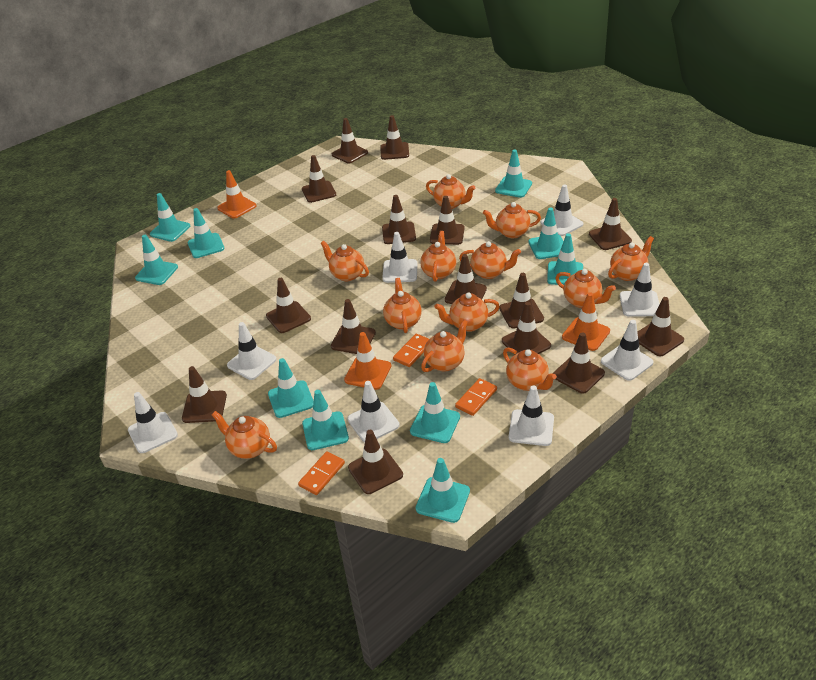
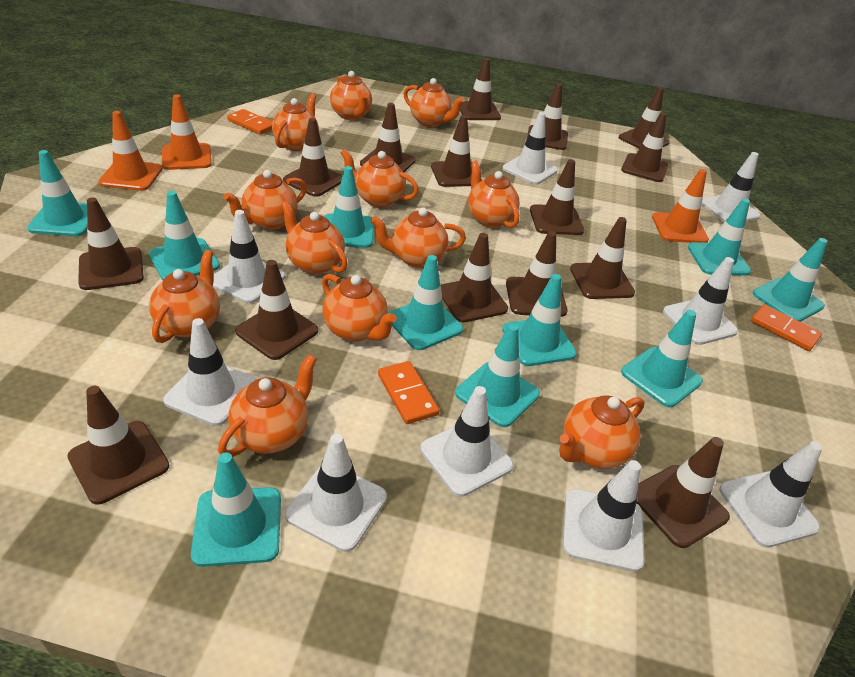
white traffic cone: 8 -> 9

